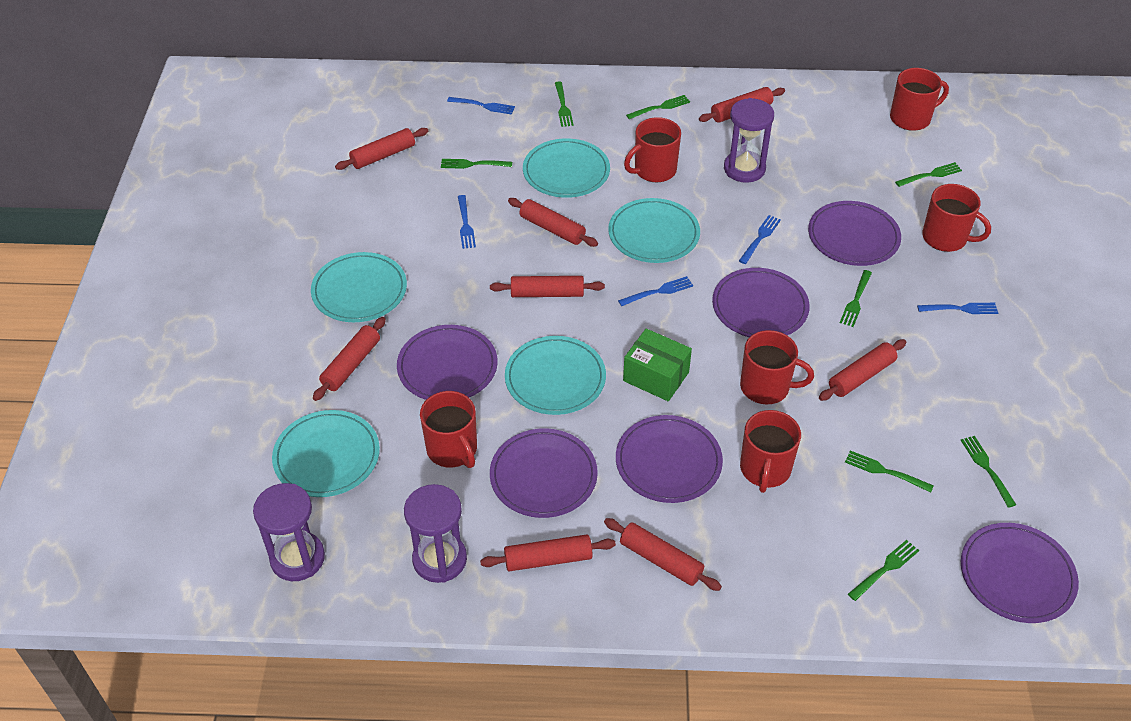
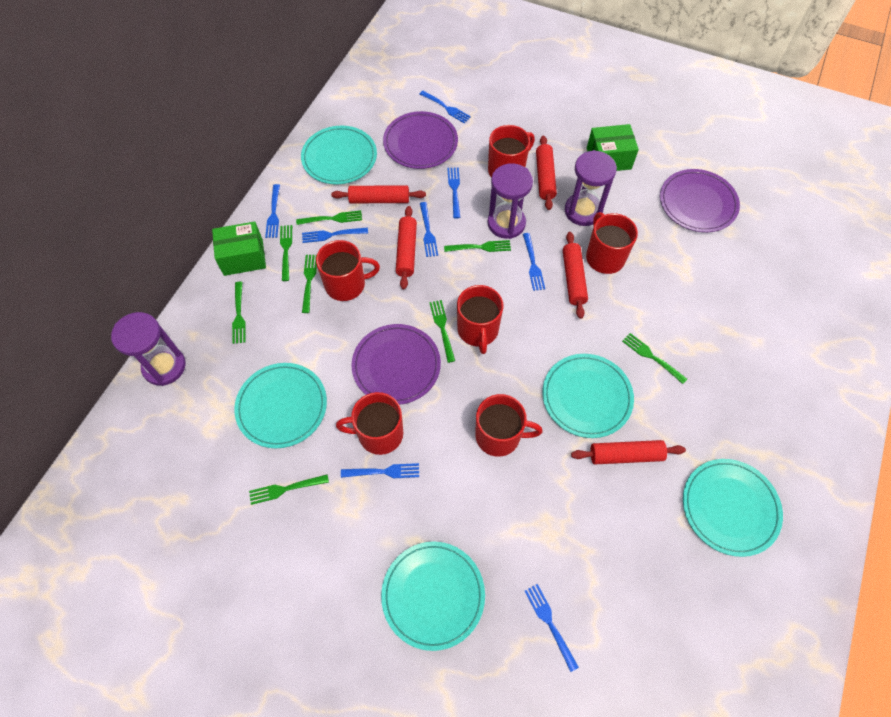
blue fork: 5 -> 8
green box: 1 -> 2
purple plate: 6 -> 3
red rolling pin: 8 -> 5

